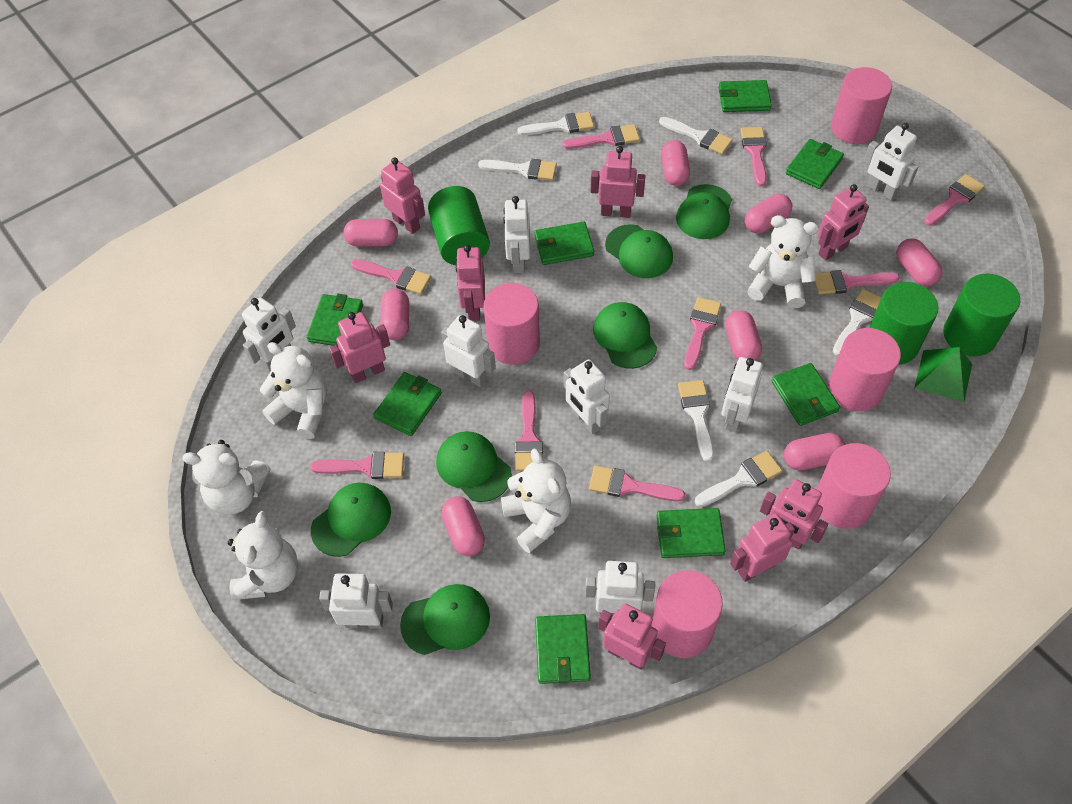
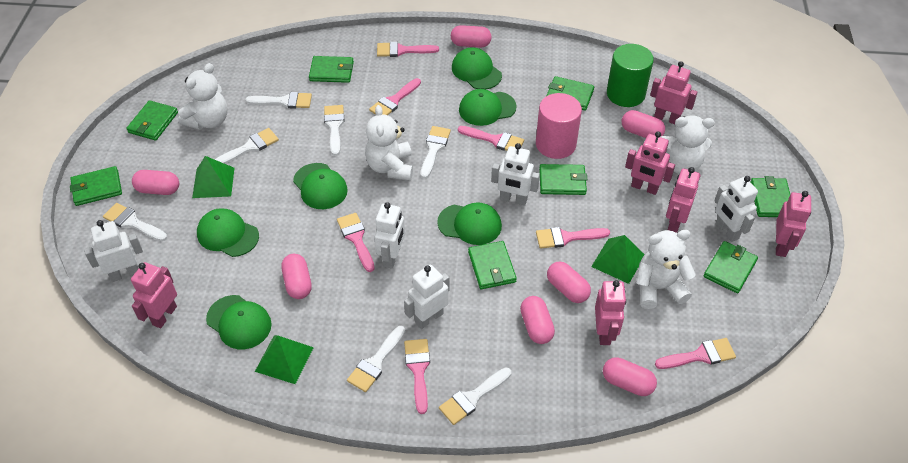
green cylinder: 3 -> 1
green pyramid: 1 -> 3
pink brush: 9 -> 7
pink capsule: 8 -> 7
pink cylinder: 5 -> 1
pink robot: 8 -> 6
white brush: 6 -> 7
white robot: 8 -> 5
white teddy bear: 5 -> 4

